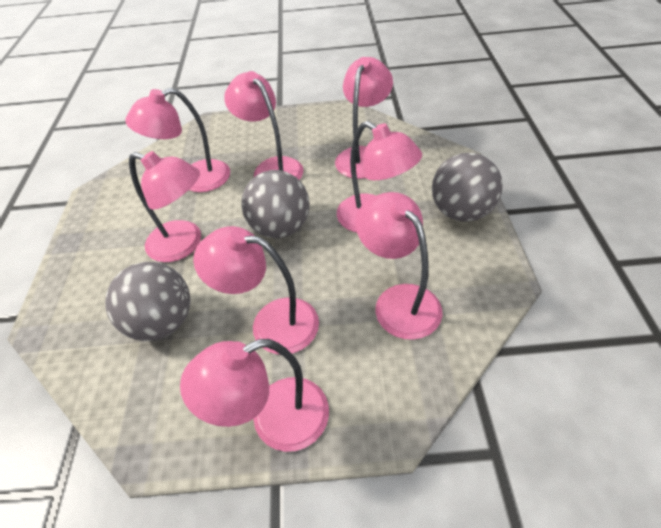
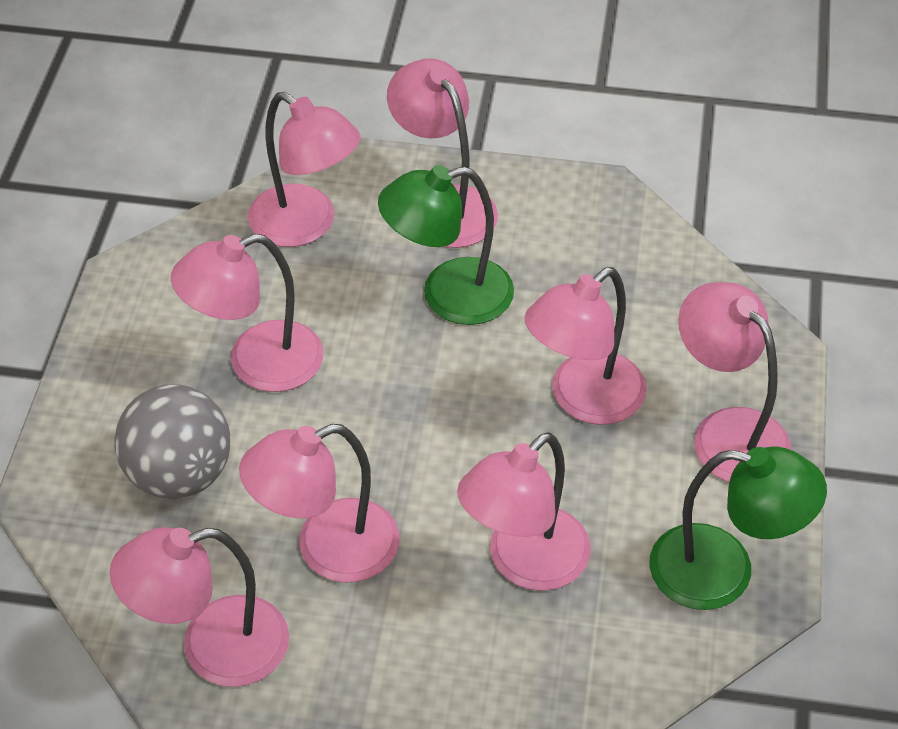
green lamp: 0 -> 2
grey ball: 3 -> 1

